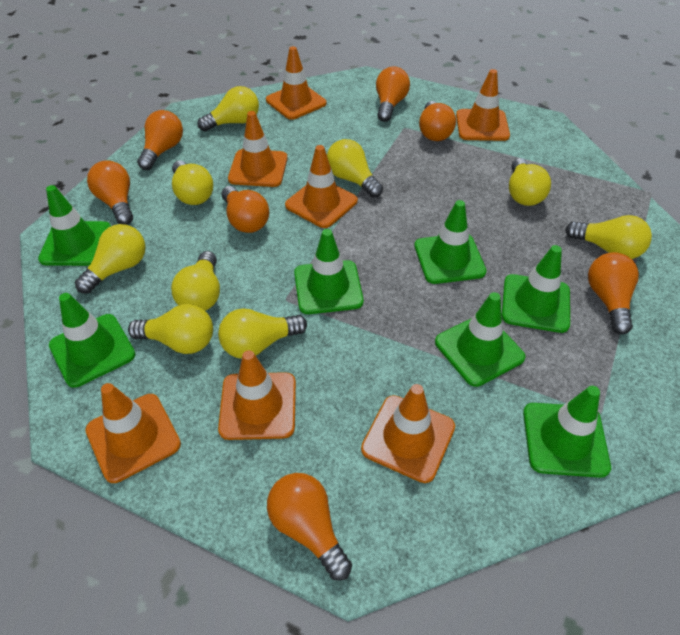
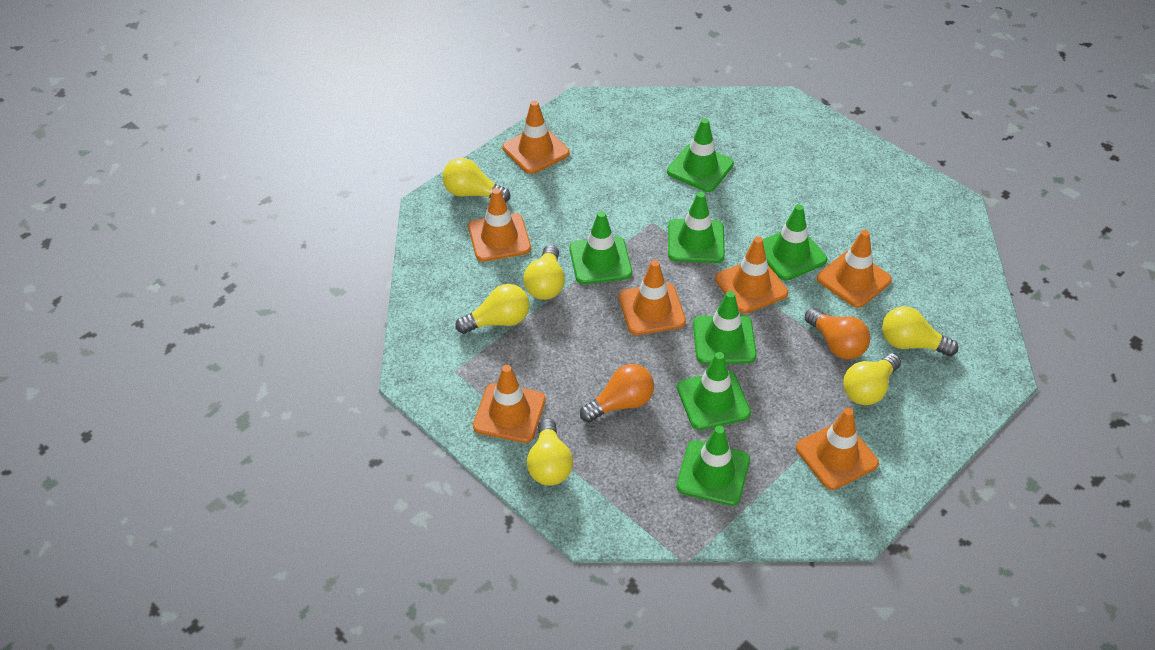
orange light bulb: 7 -> 2
yellow light bulb: 9 -> 6

